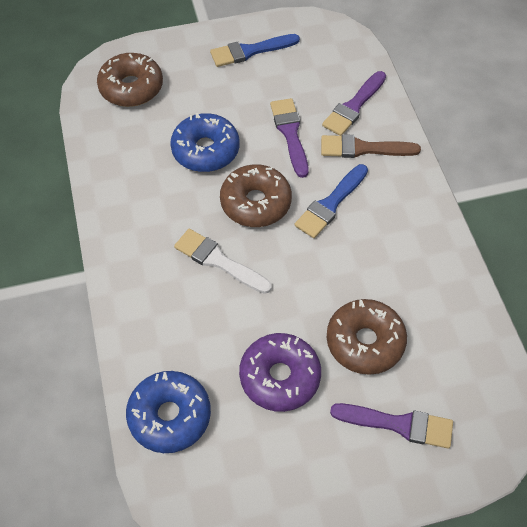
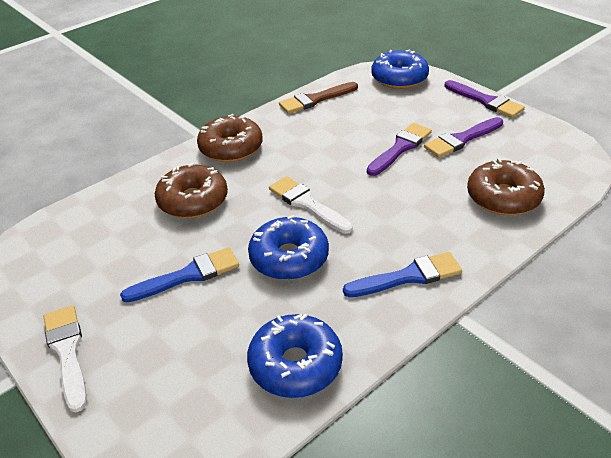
blue donut: 2 -> 3
purple donut: 1 -> 0
white brush: 1 -> 2

